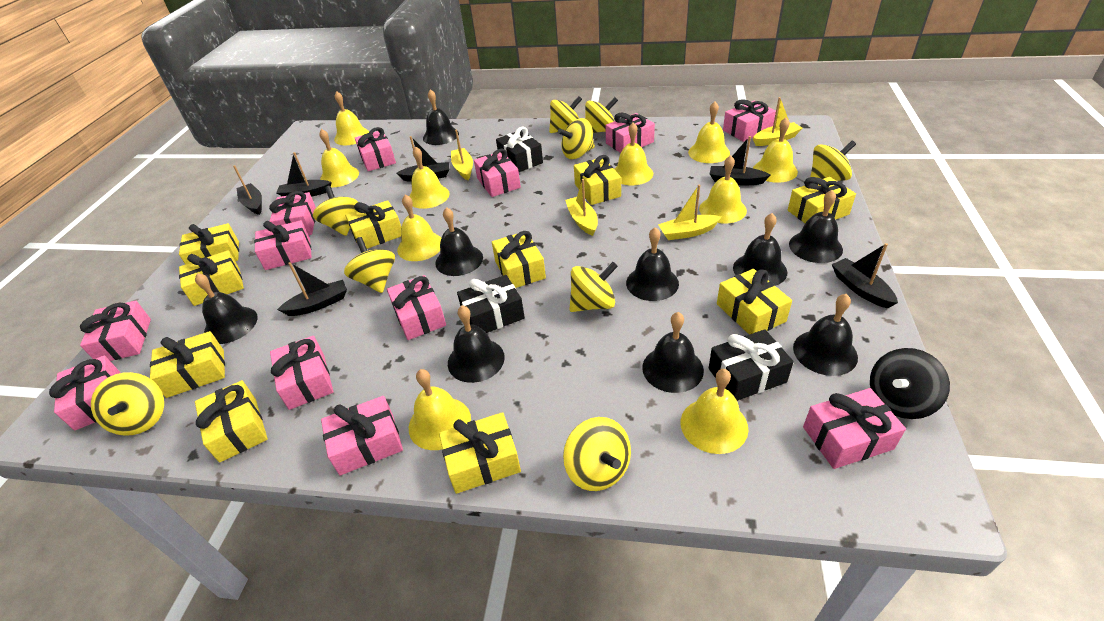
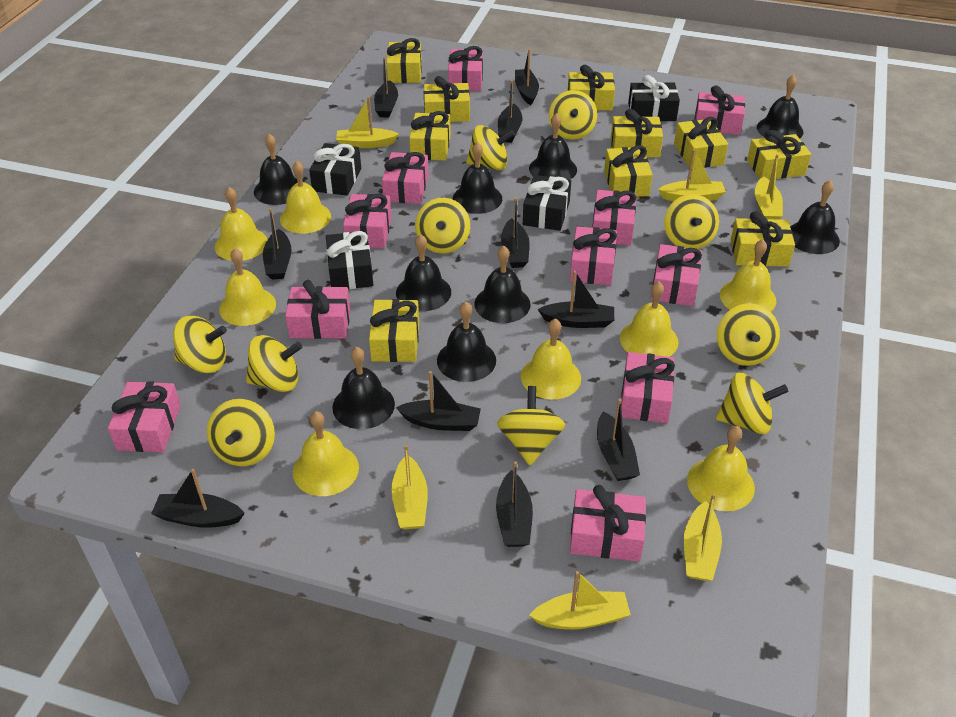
black boat: 6 -> 10
black gift: 3 -> 4
black spinning top: 1 -> 0
pink gift: 12 -> 11
yellow bell: 10 -> 8
yellow boat: 4 -> 6
yellow spinning top: 9 -> 10

